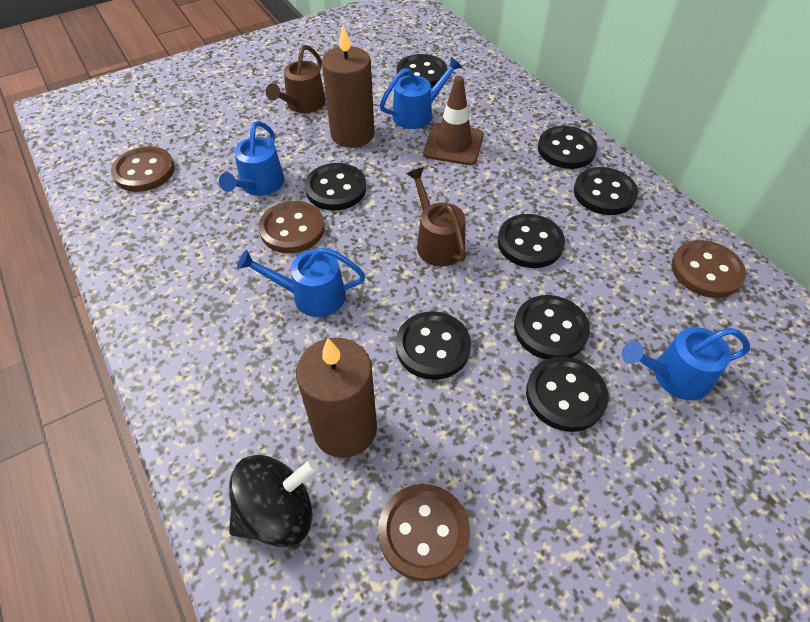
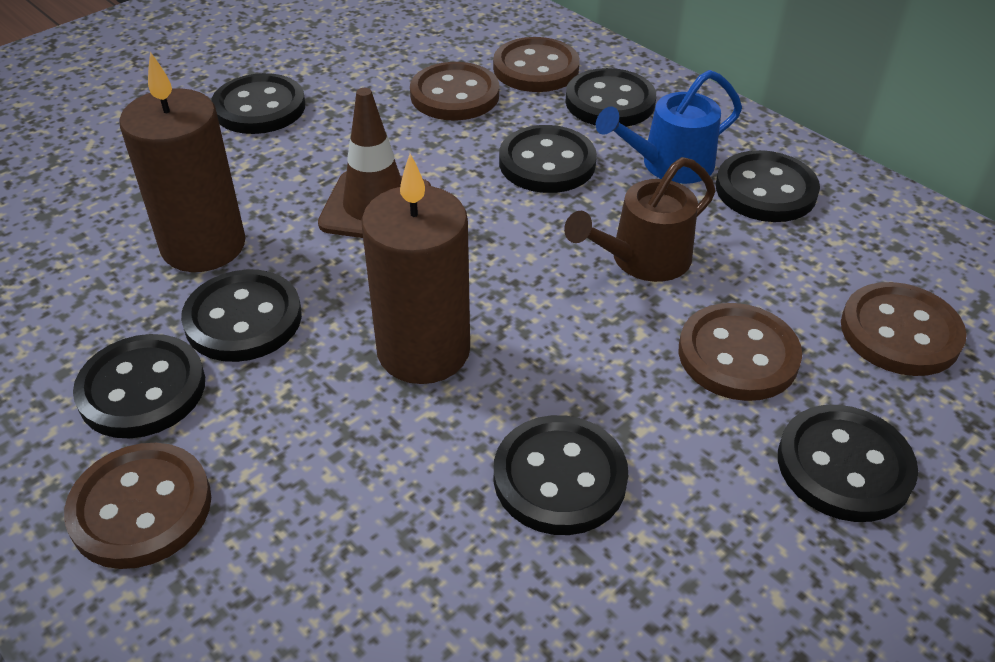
black spinning top: 1 -> 0
blue watering can: 4 -> 1
brown button: 4 -> 5
brown watering can: 2 -> 1

